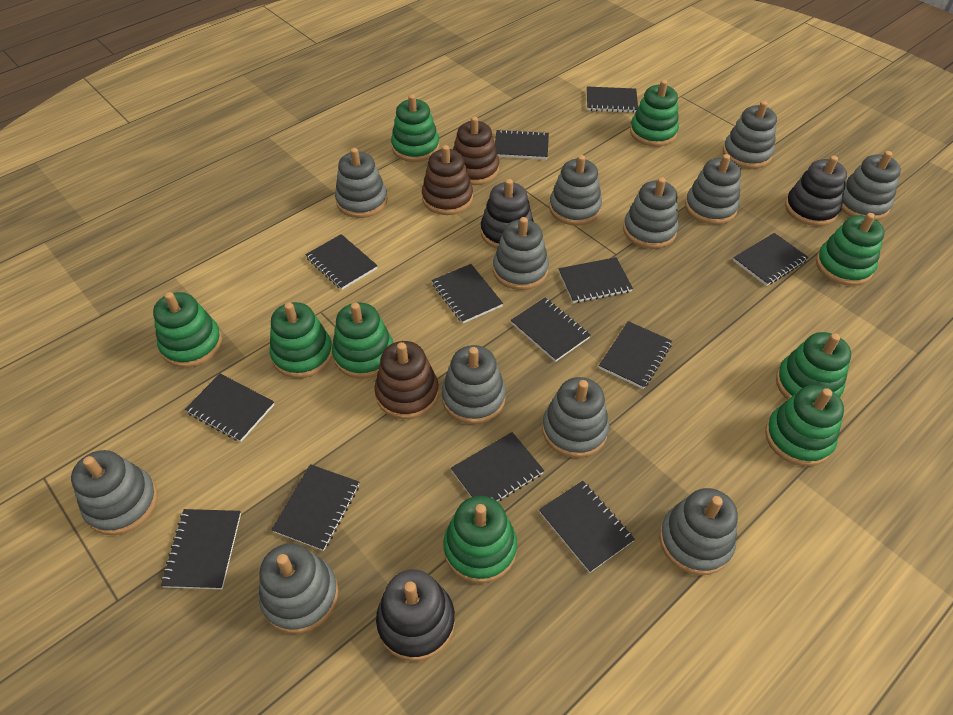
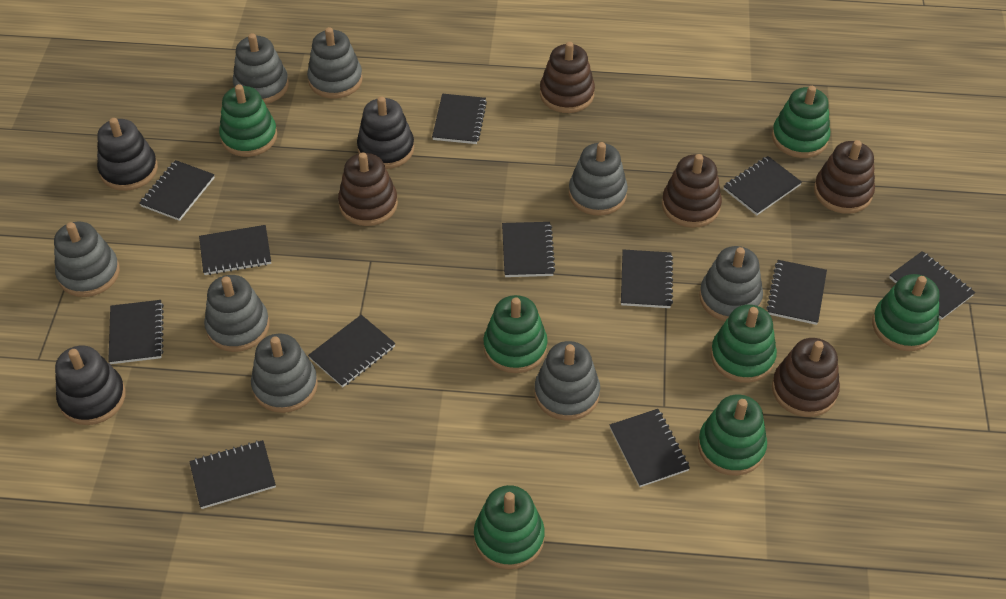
black notebook: 13 -> 12
brown stacking toy: 3 -> 5
green stacking toy: 9 -> 7
grey stacking toy: 12 -> 8

